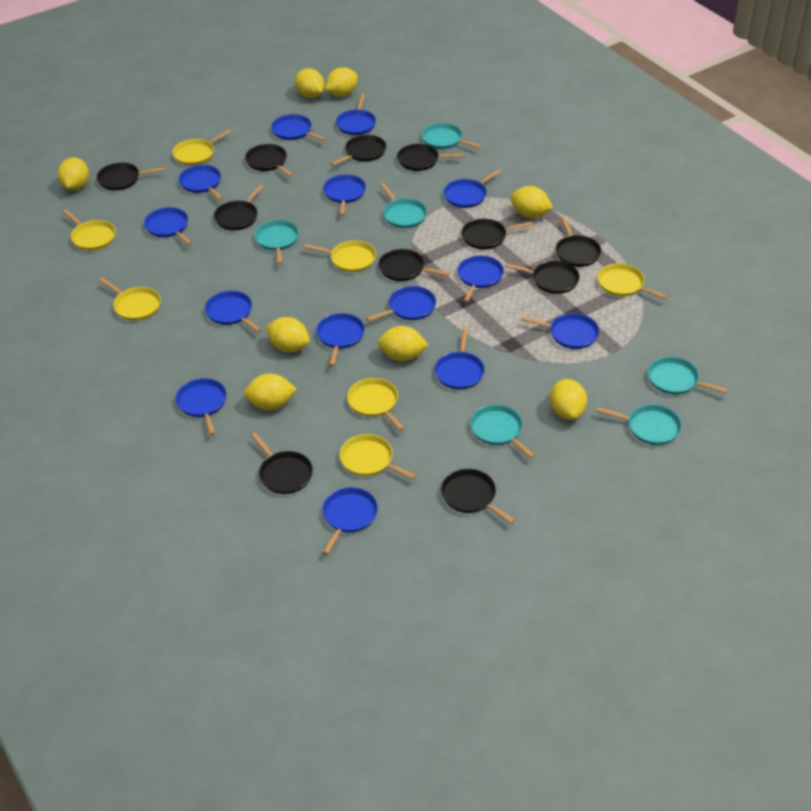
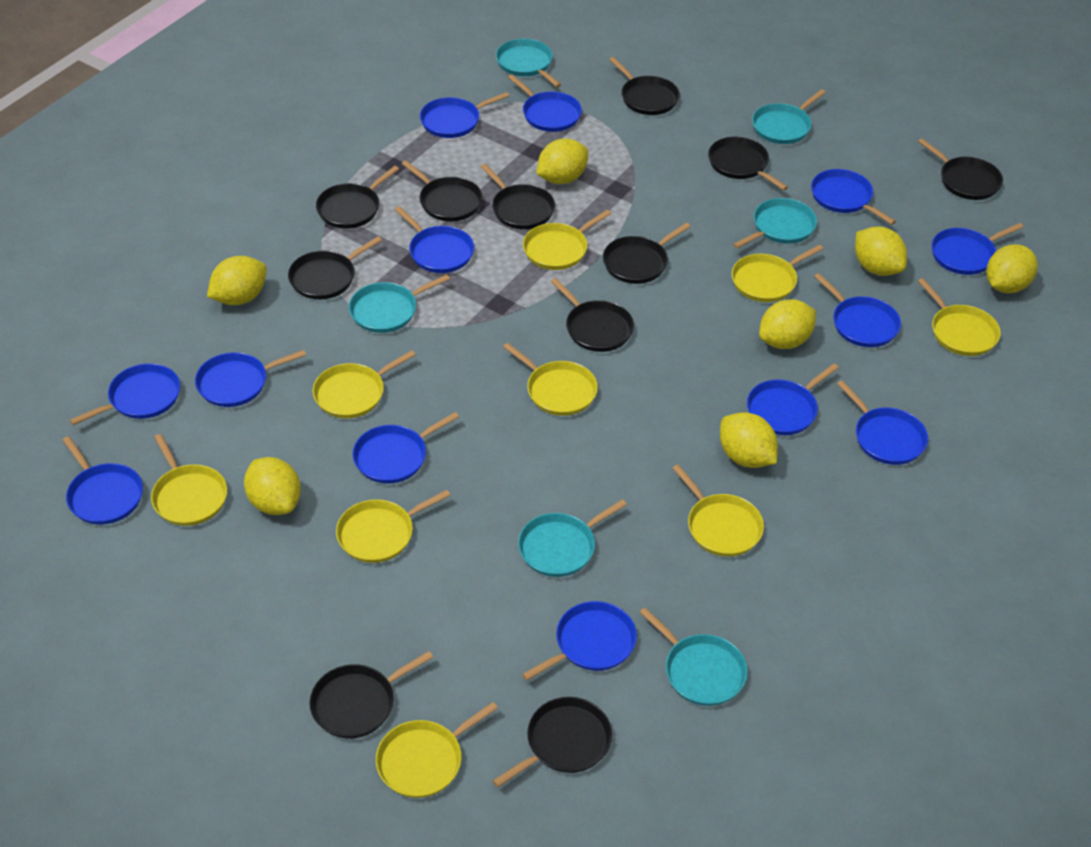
blue pan: 14 -> 13
yellow lemon: 8 -> 7
yellow pan: 7 -> 9

